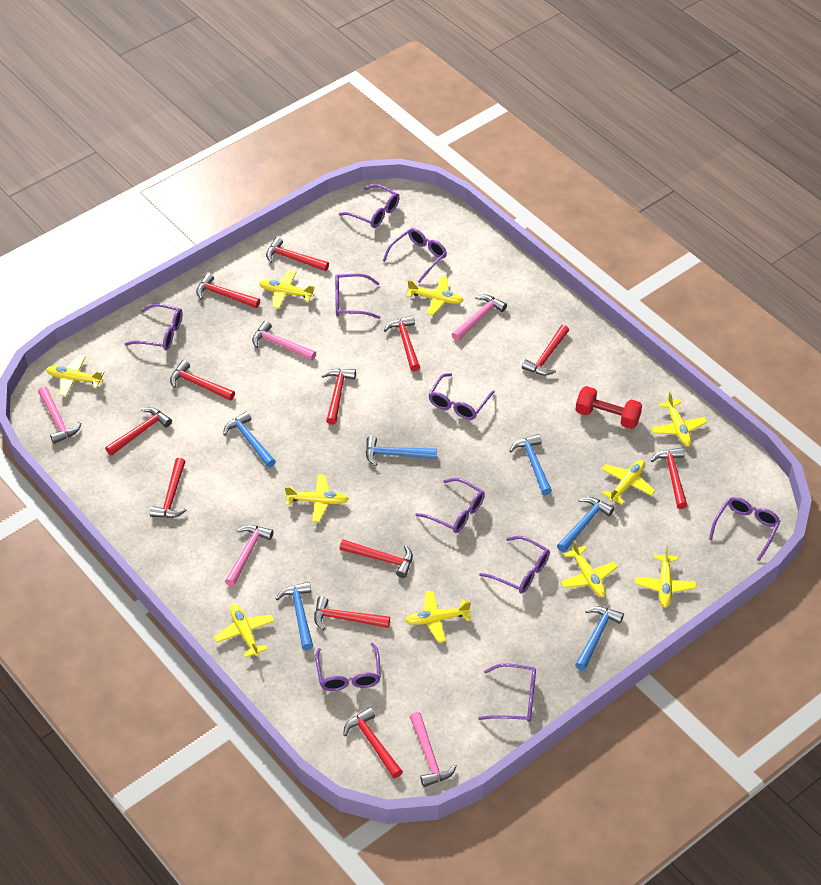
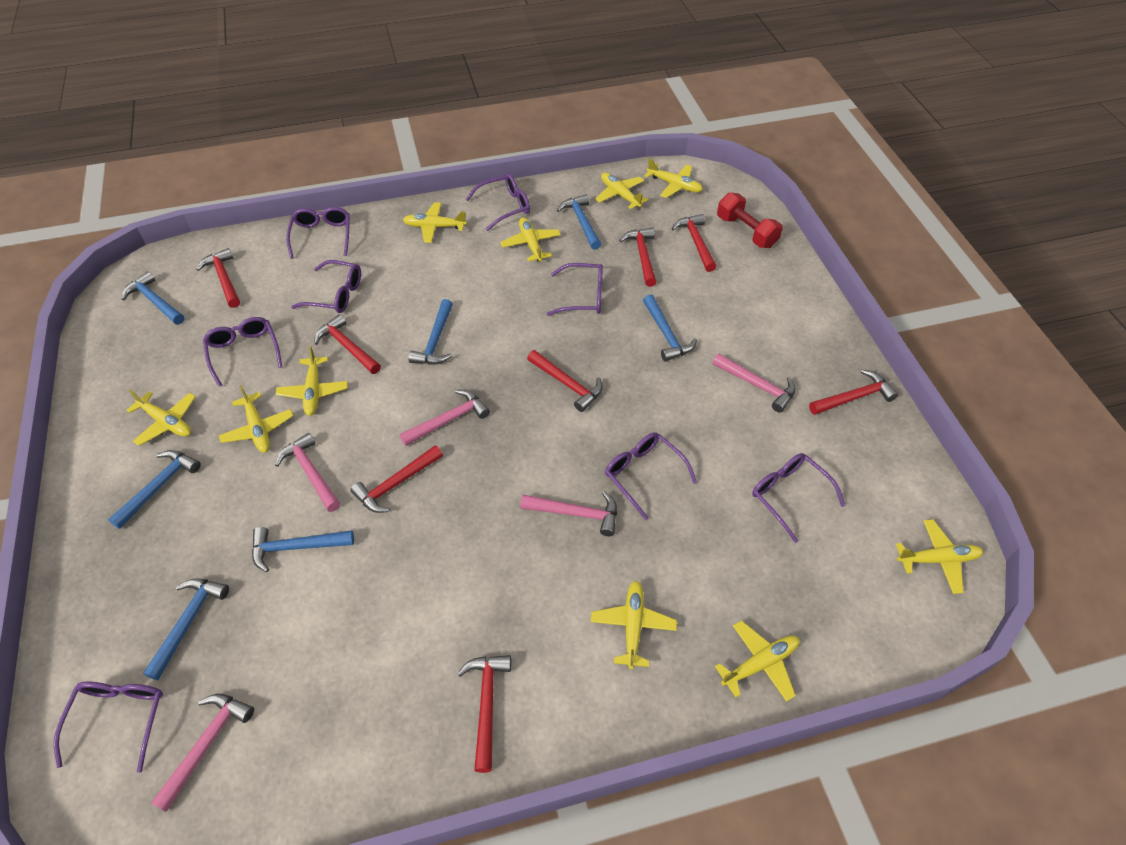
blue hammer: 6 -> 7
purple glasses: 10 -> 8
red hammer: 12 -> 8

